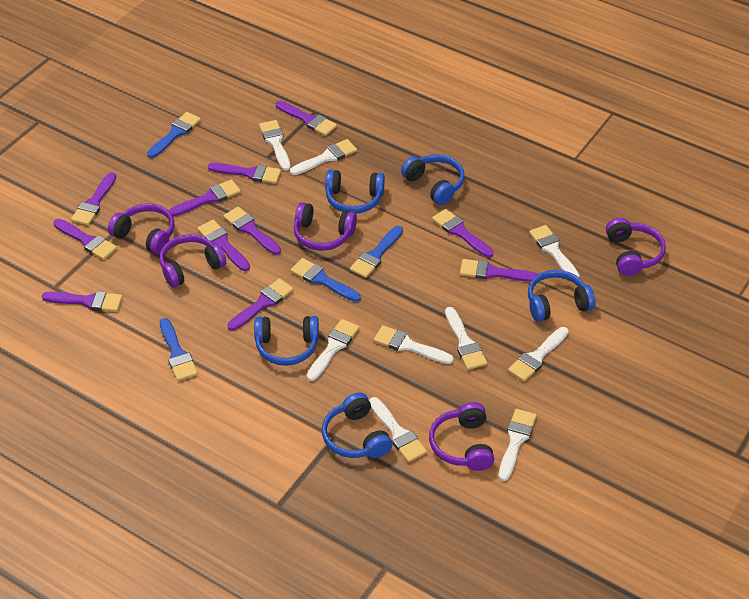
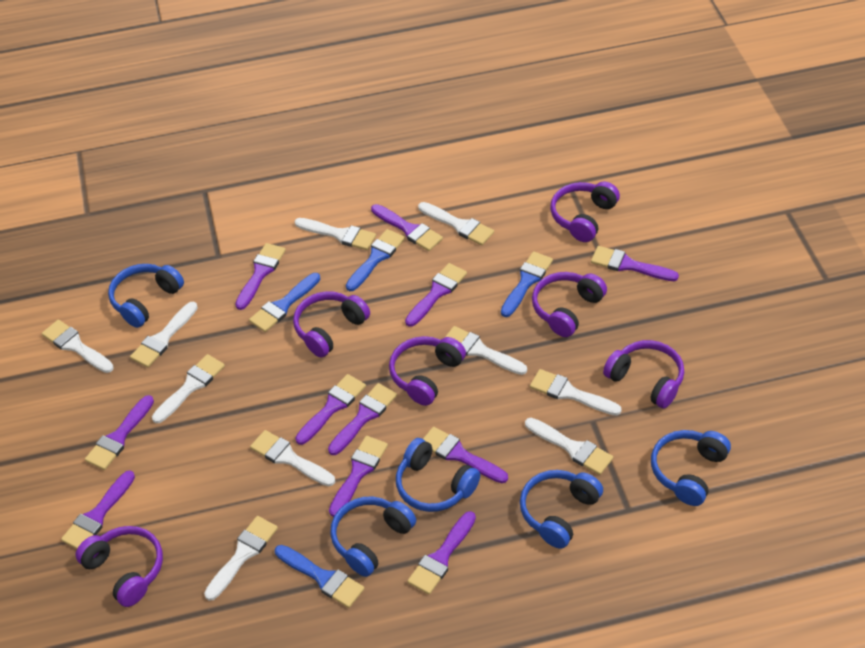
purple headphones: 5 -> 6
white brush: 9 -> 10

